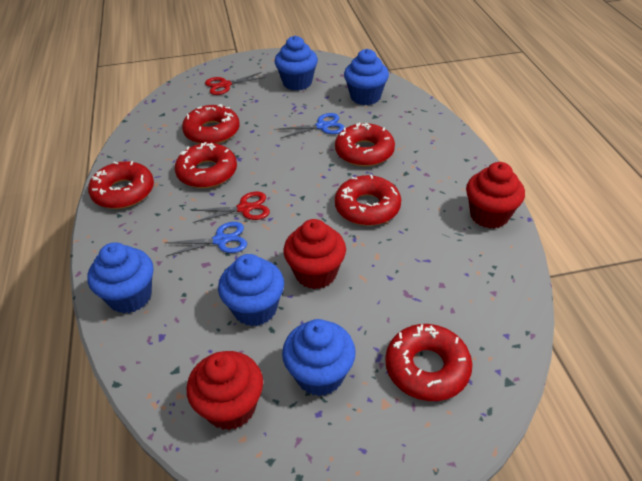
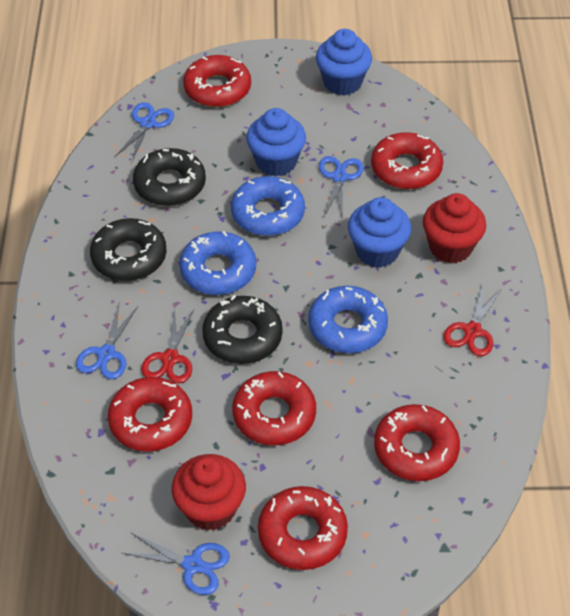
black donut: 0 -> 3
blue cupcake: 5 -> 3
blue donut: 0 -> 3
blue scissors: 2 -> 4
red cupcake: 3 -> 2

